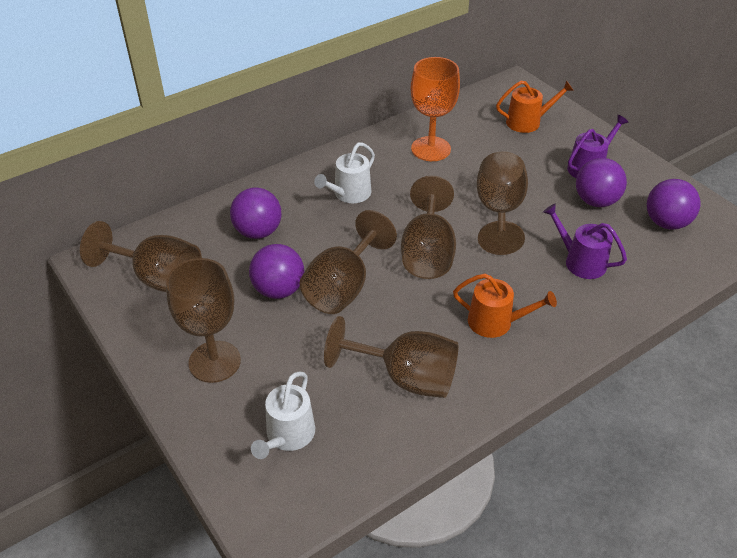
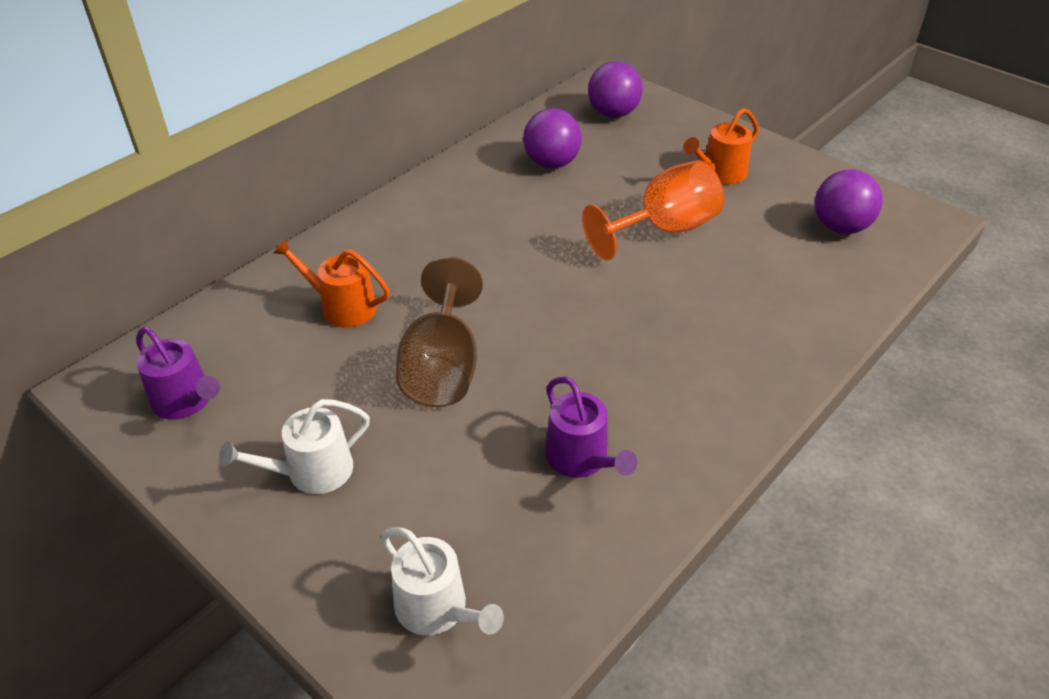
brown goblet: 6 -> 1
purple ball: 4 -> 3

